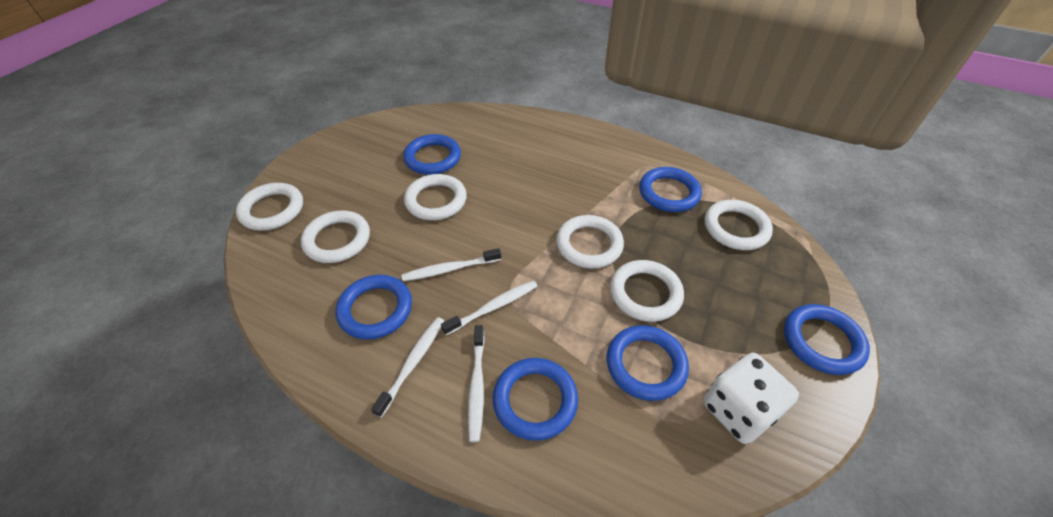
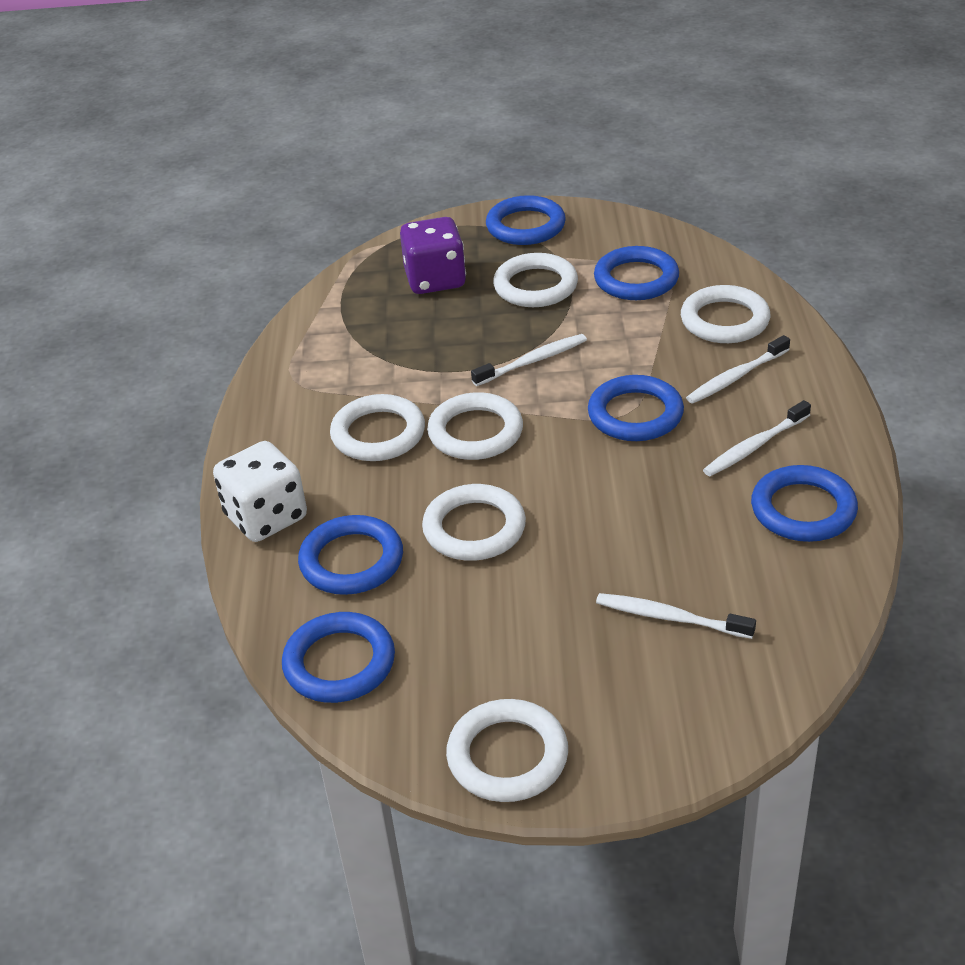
purple dice: 0 -> 1

